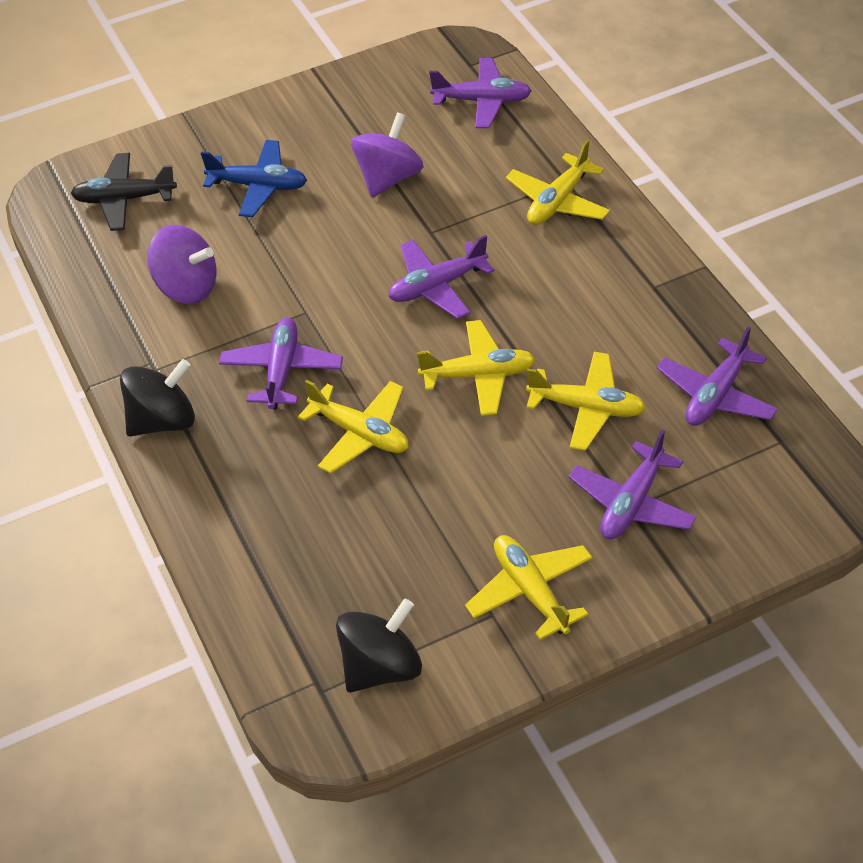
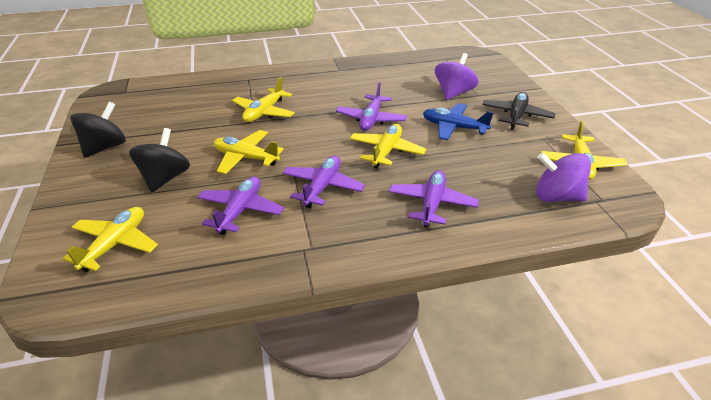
purple plane: 5 -> 4

